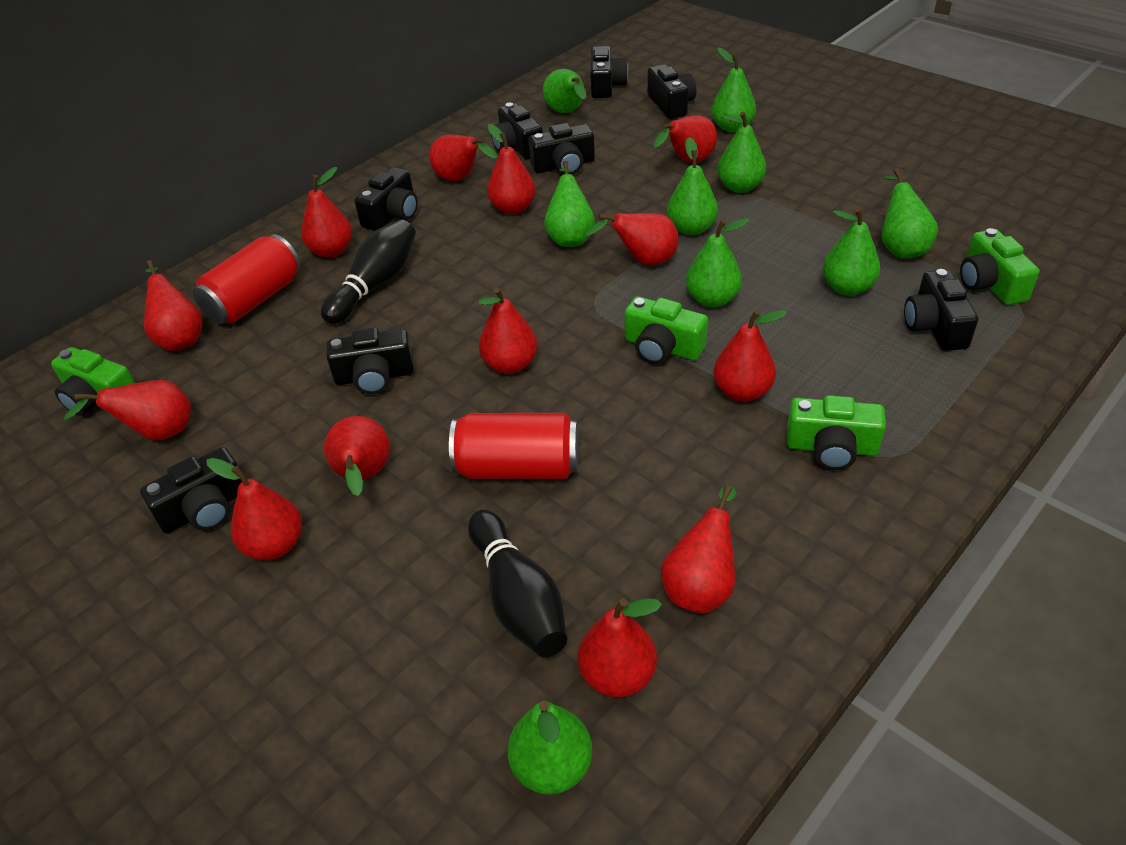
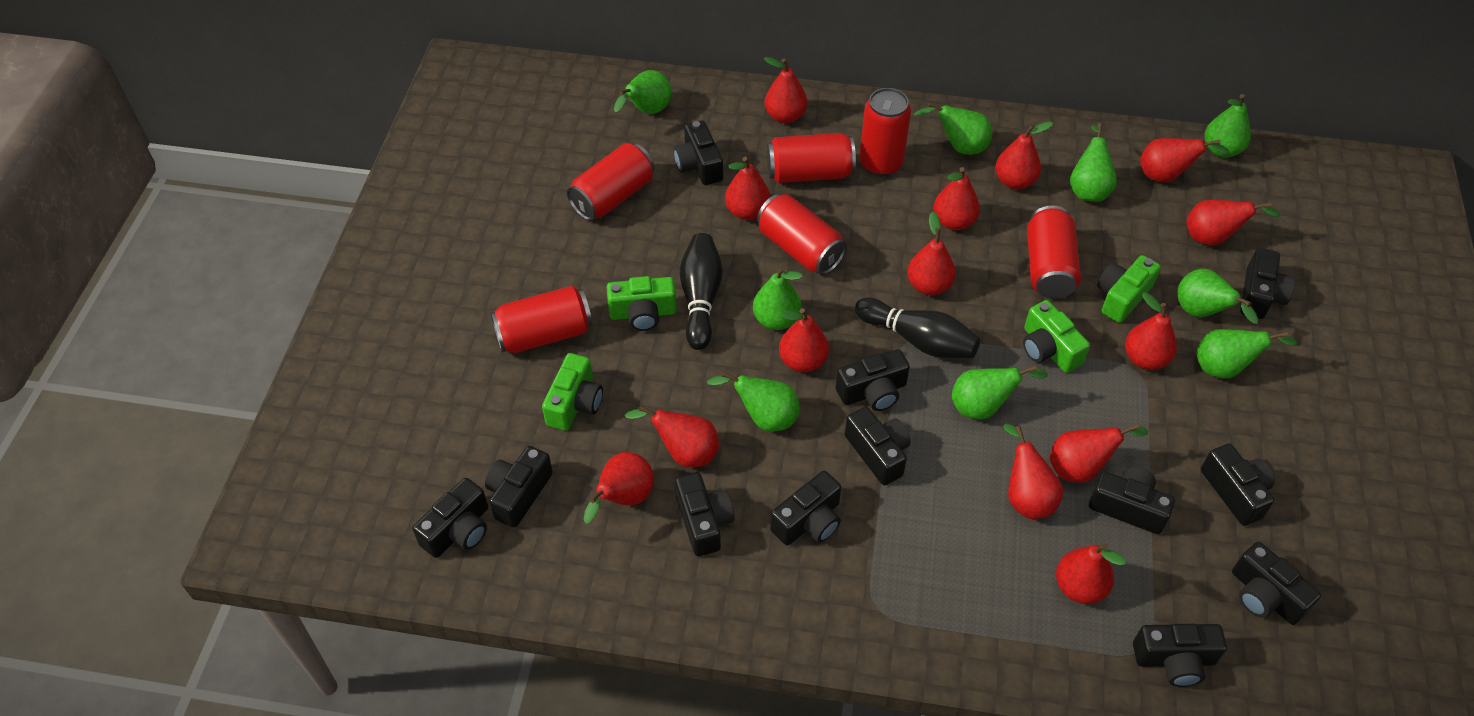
black camera: 8 -> 12
red can: 2 -> 6
red pear: 13 -> 14

